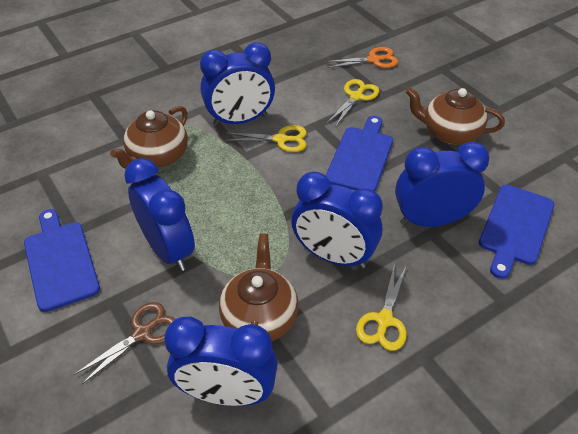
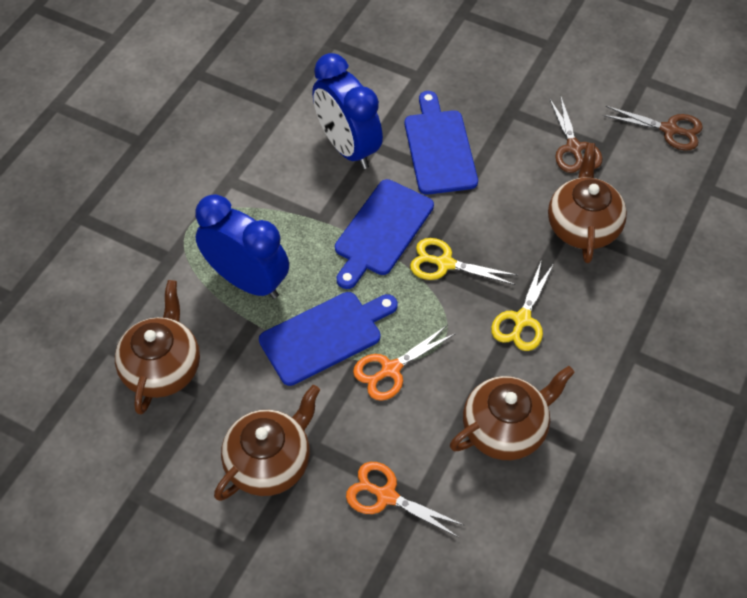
blue clock: 5 -> 2
brown scissors: 1 -> 2
brown teapot: 3 -> 4
orange scissors: 1 -> 2
yellow scissors: 3 -> 2

